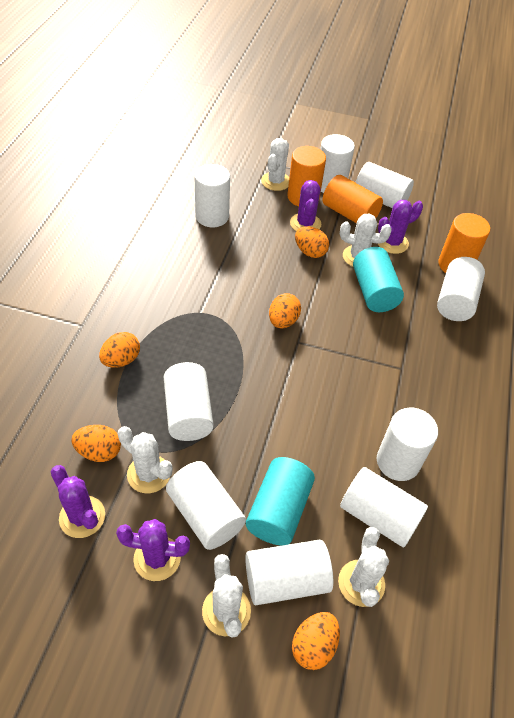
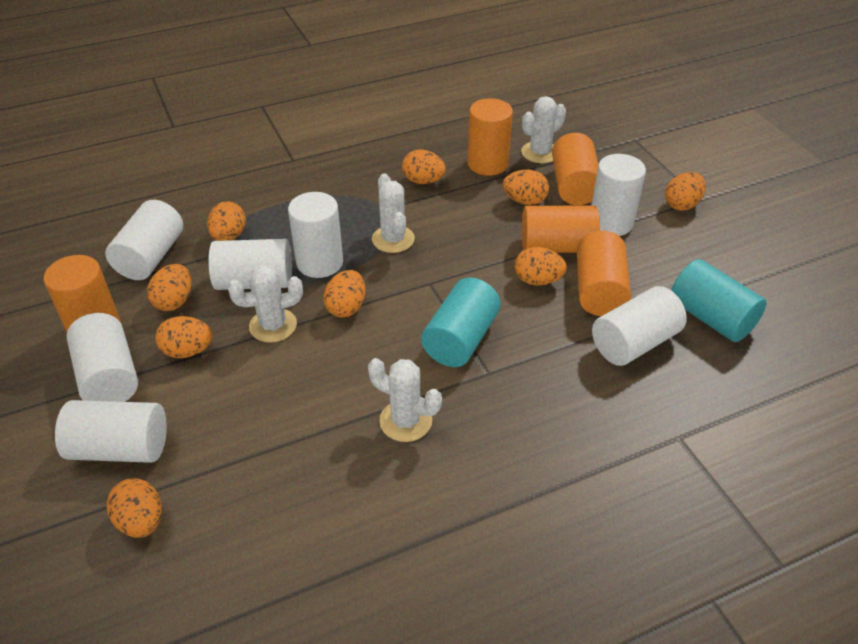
orange cylinder: 3 -> 5
orange egg: 5 -> 9
purple cactus: 4 -> 0
white cactus: 5 -> 4
white cylinder: 9 -> 7

